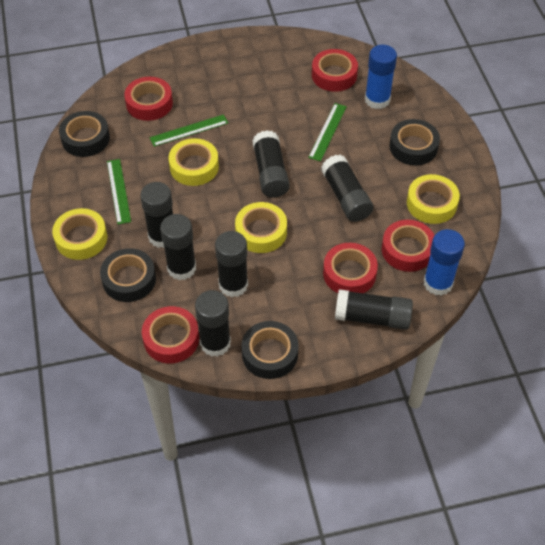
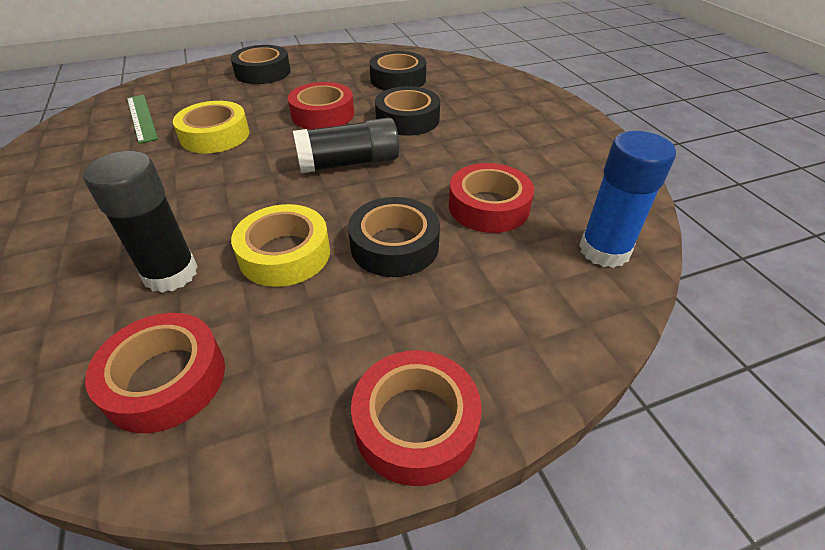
black glue stick: 7 -> 2
blue glue stick: 2 -> 1
green ruler: 3 -> 1
red tape: 5 -> 4
yellow tape: 4 -> 2

